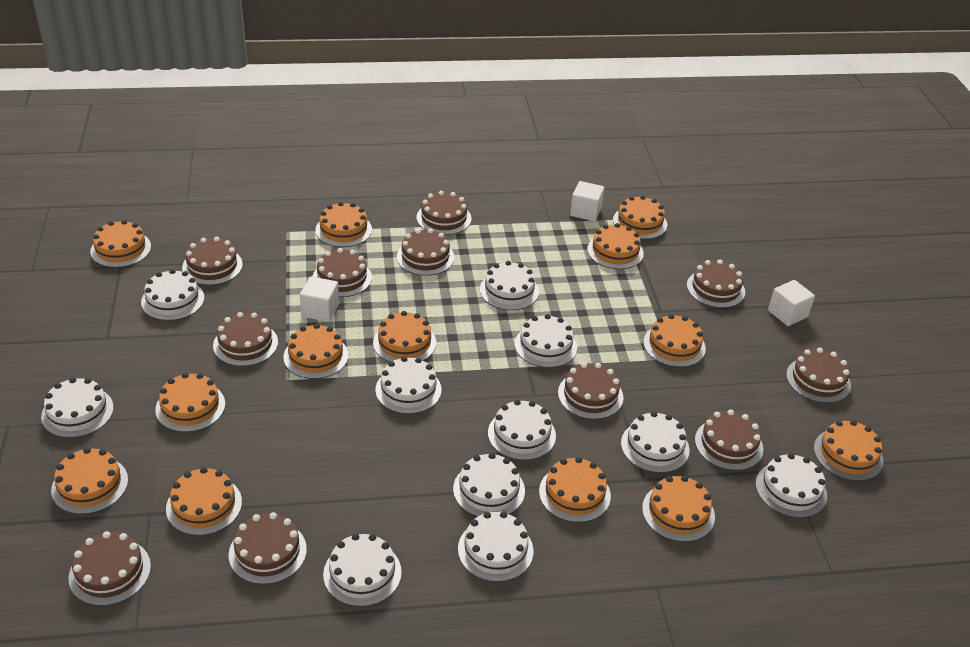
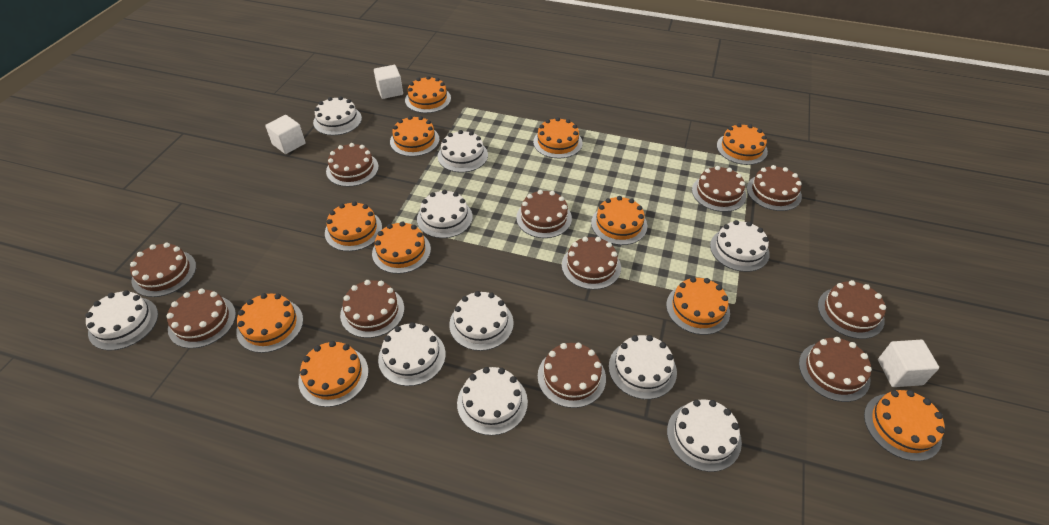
orange cake: 13 -> 11
white cake: 11 -> 10

